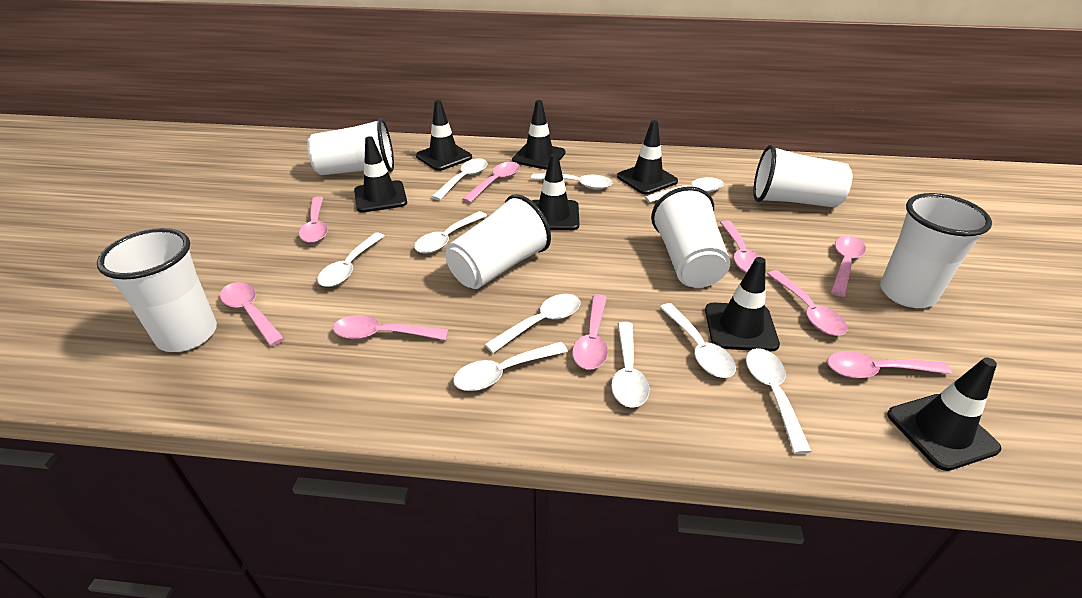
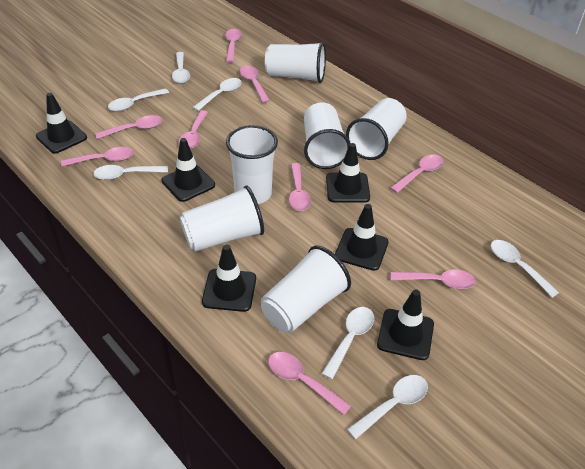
black traffic cone: 7 -> 6
white spoon: 10 -> 7

